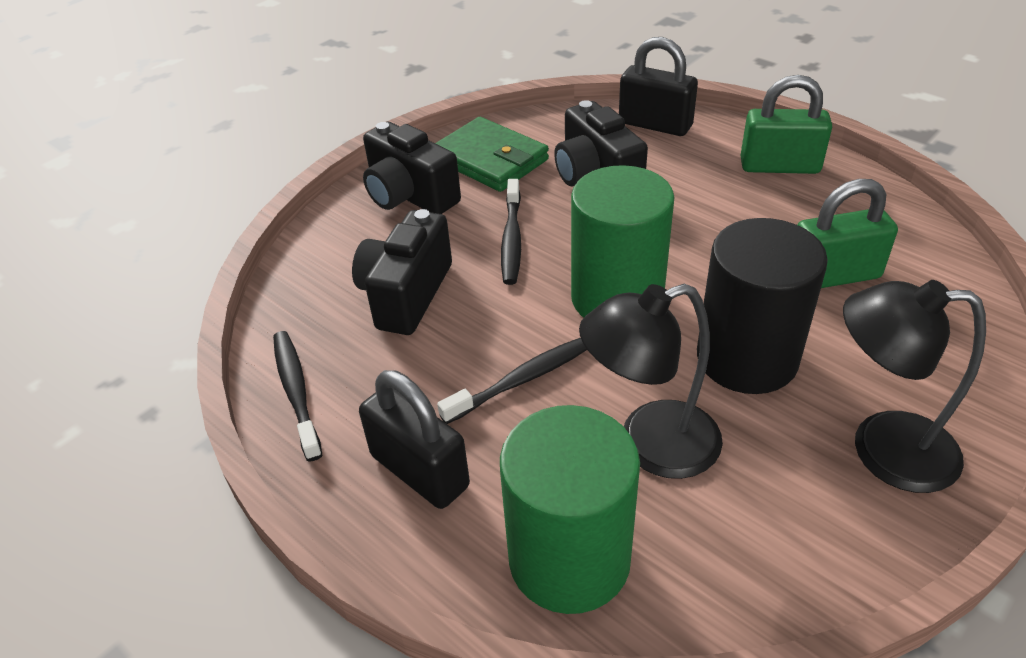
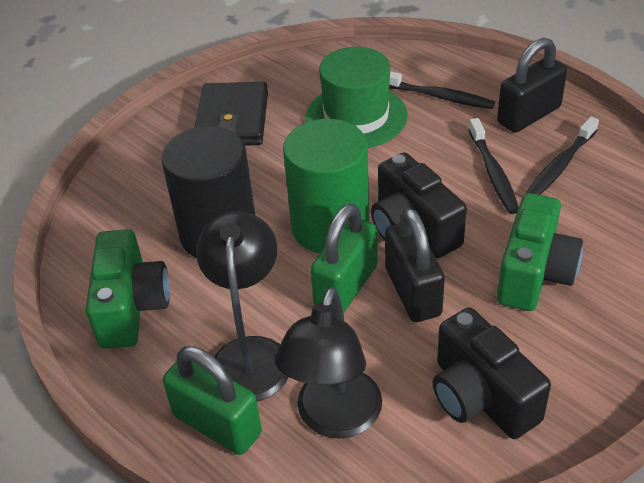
black camera: 3 -> 2
black wallet: 0 -> 1
green camera: 0 -> 2
green cylinder: 2 -> 1
green hat: 0 -> 1
green wallet: 1 -> 0

